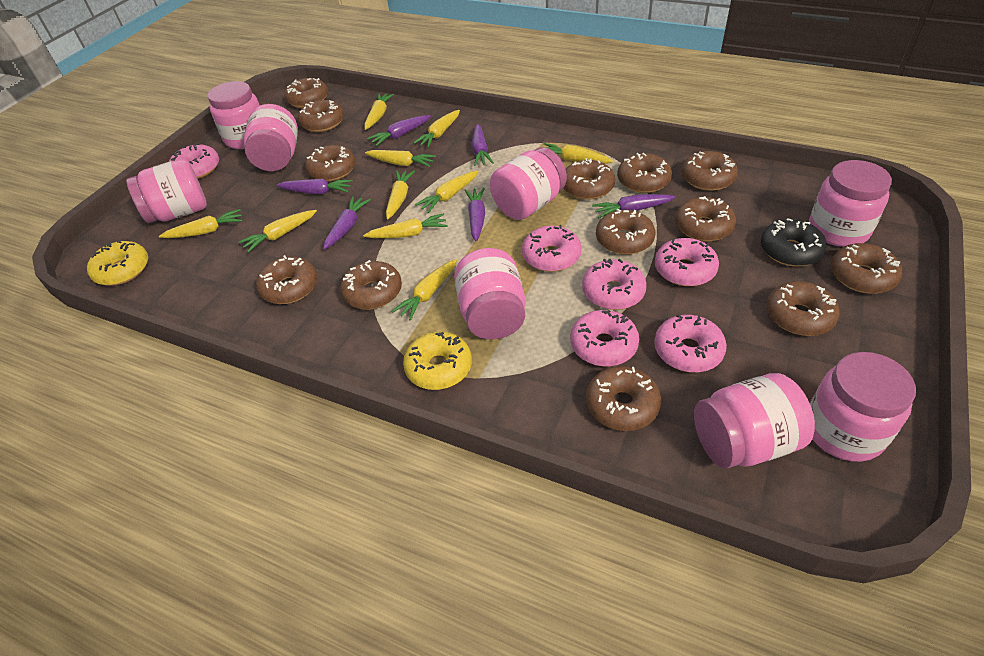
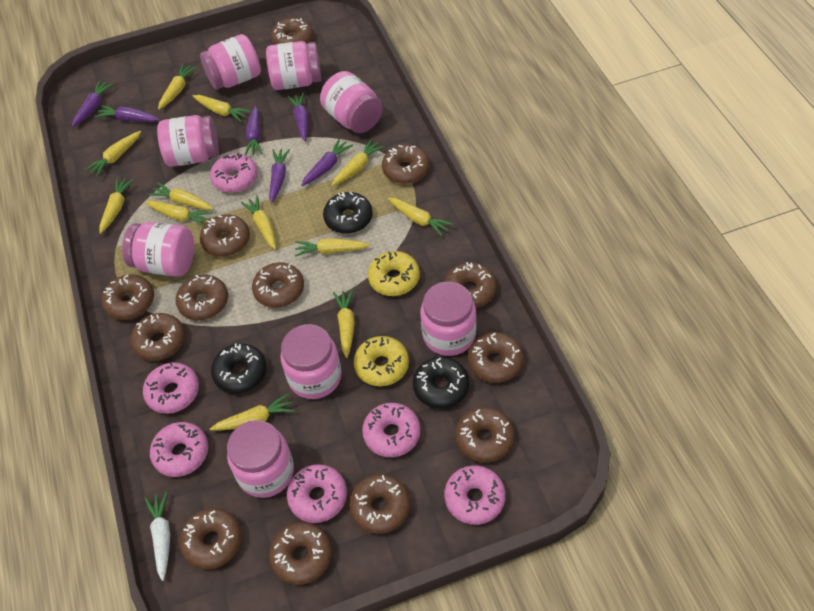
black donut: 1 -> 3
white carrot: 0 -> 1
yellow carrot: 10 -> 12

